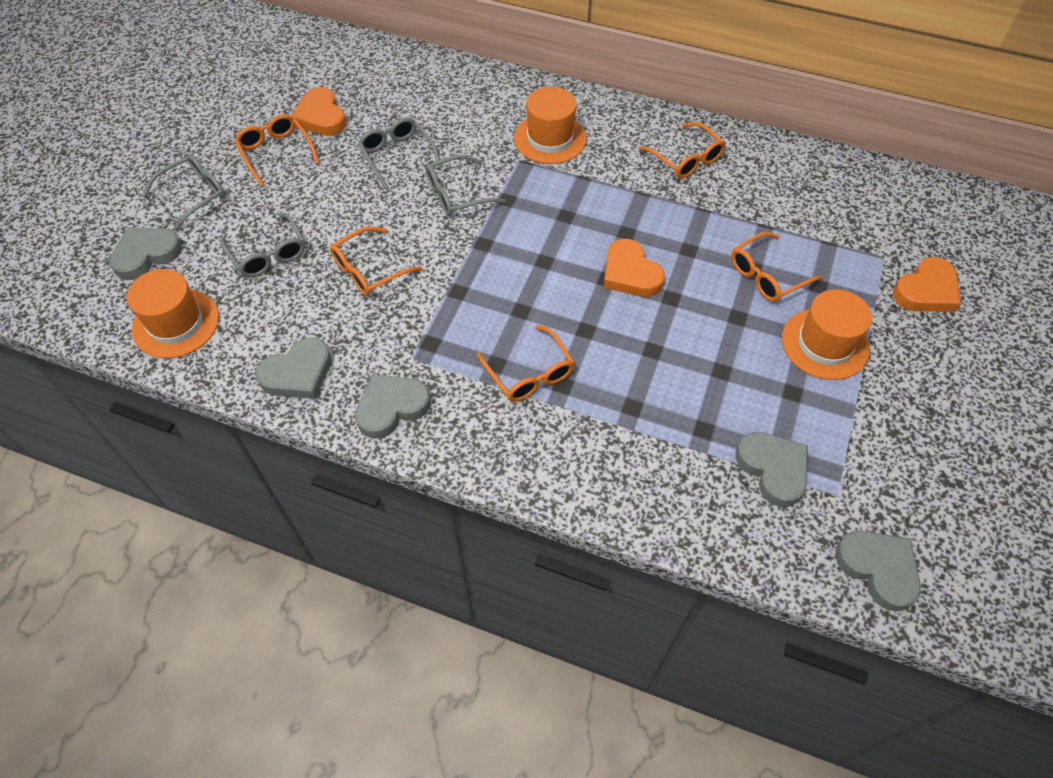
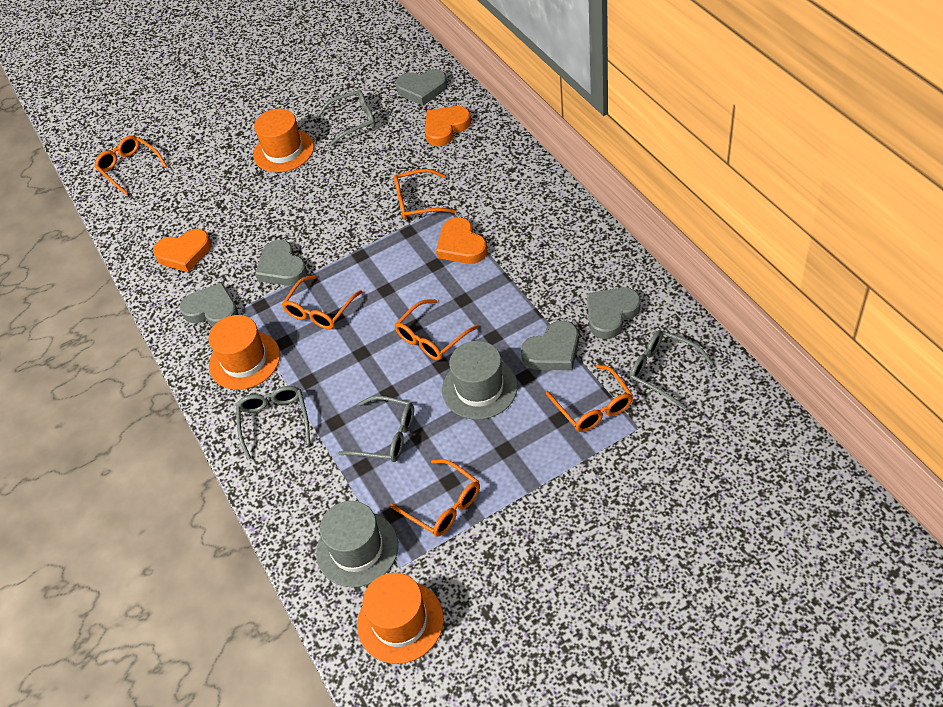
grey hat: 0 -> 2
orange glasses: 5 -> 6

